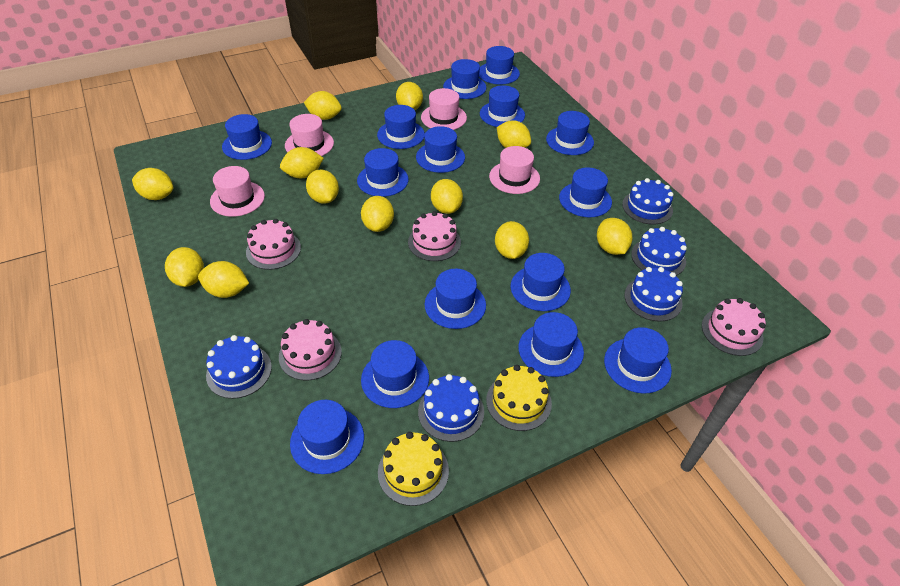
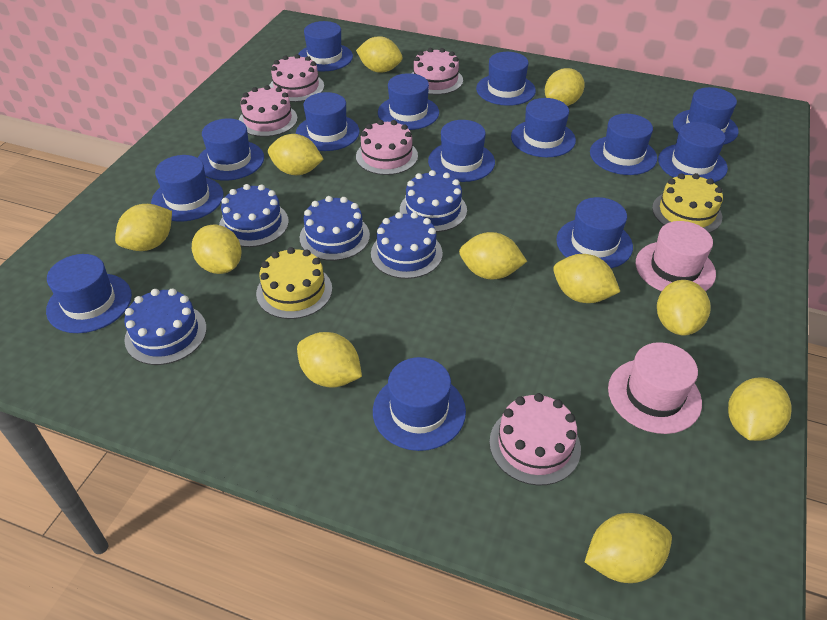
blue hat: 15 -> 14
pink cake: 4 -> 5
pink hat: 4 -> 2
yellow lemon: 12 -> 11

